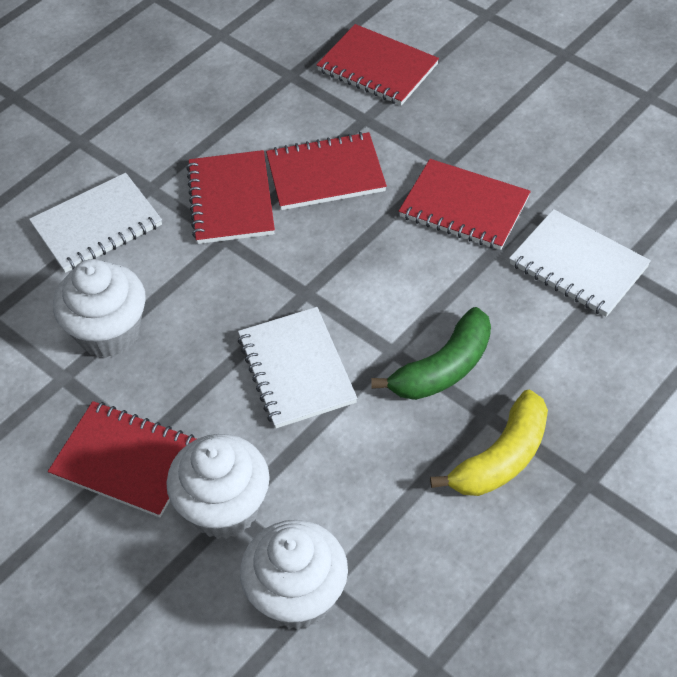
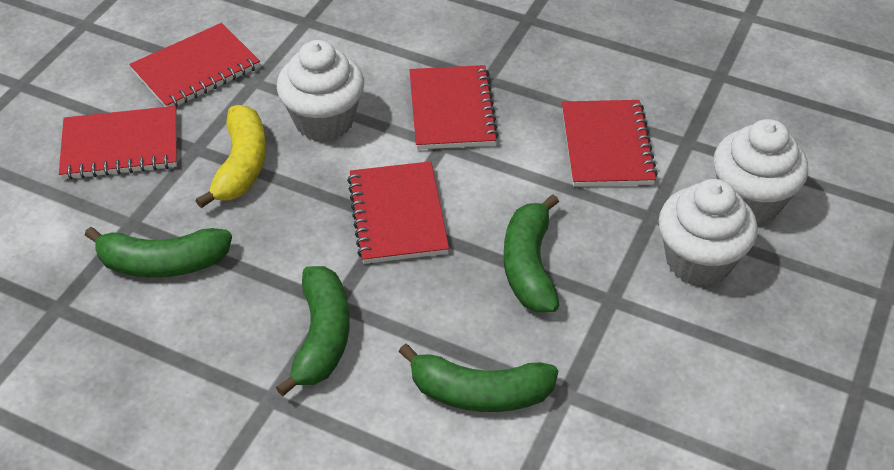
green banana: 1 -> 4
white notebook: 3 -> 0

